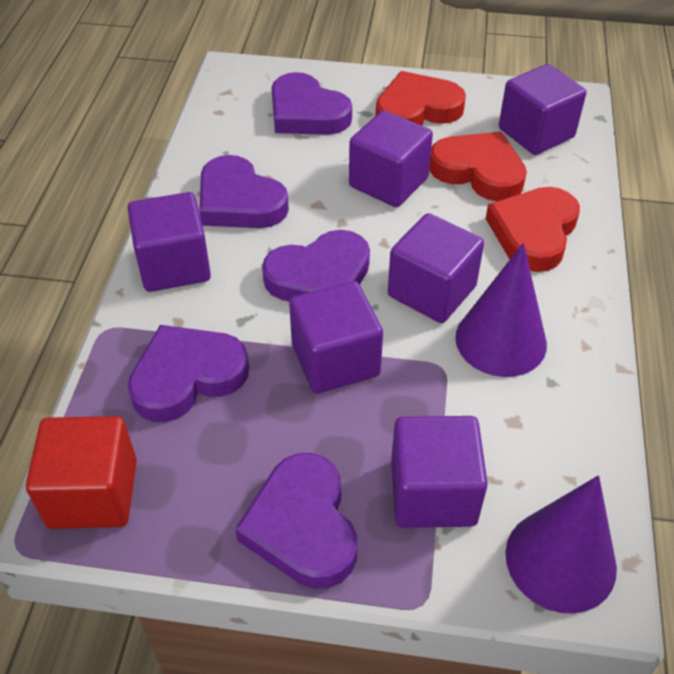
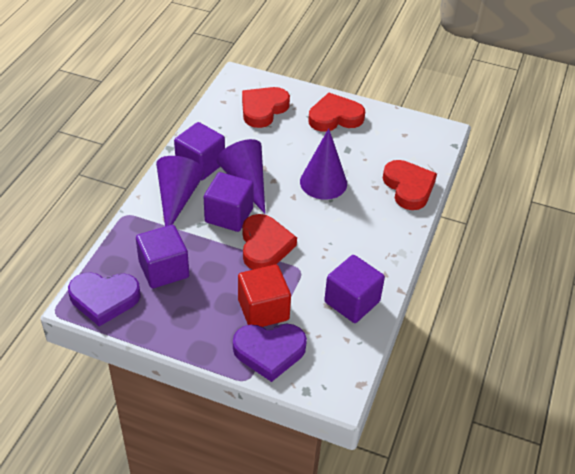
purple cone: 2 -> 3
purple cube: 6 -> 4
purple heart: 5 -> 2
red heart: 3 -> 4

